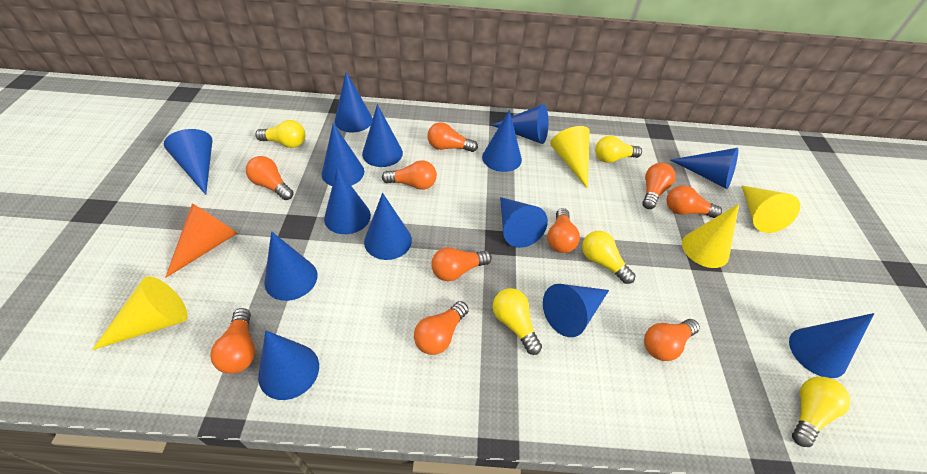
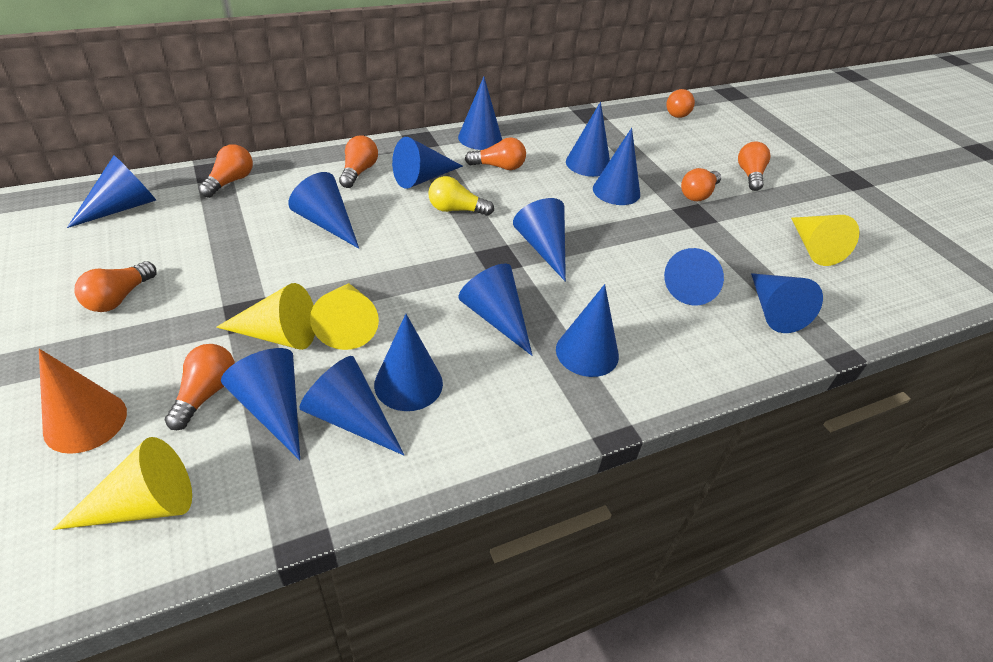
orange light bulb: 10 -> 8
yellow light bulb: 5 -> 1

